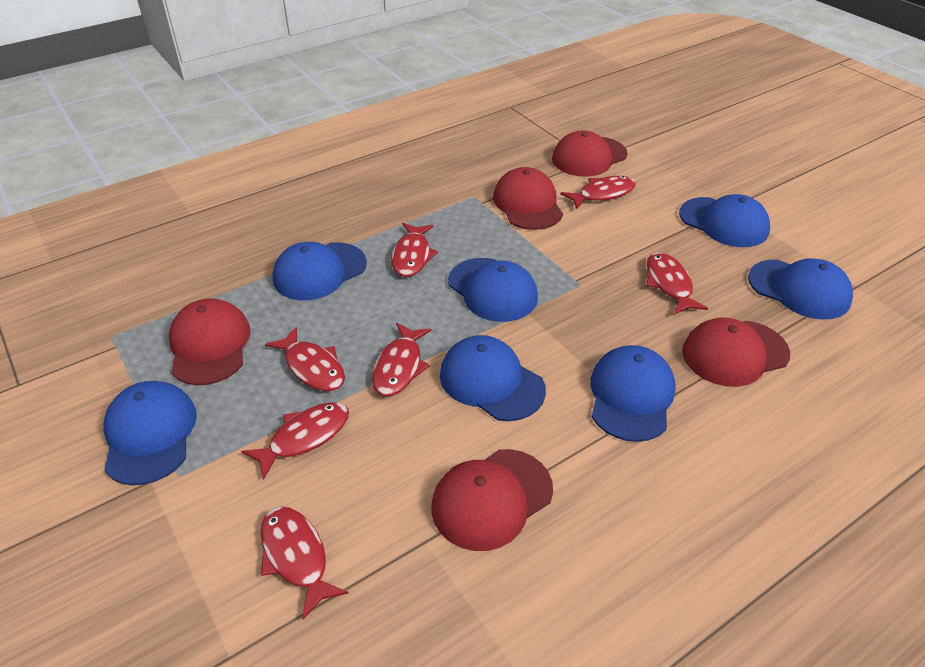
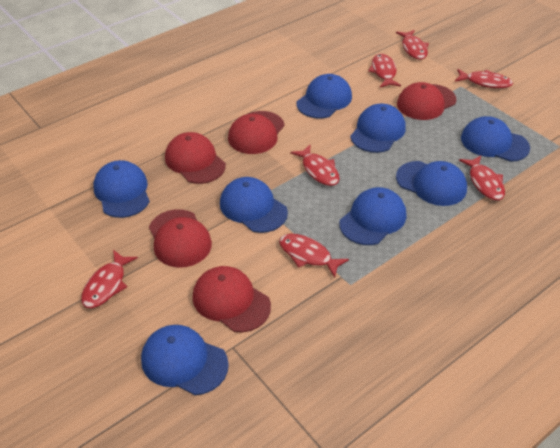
blue cap: 7 -> 8

